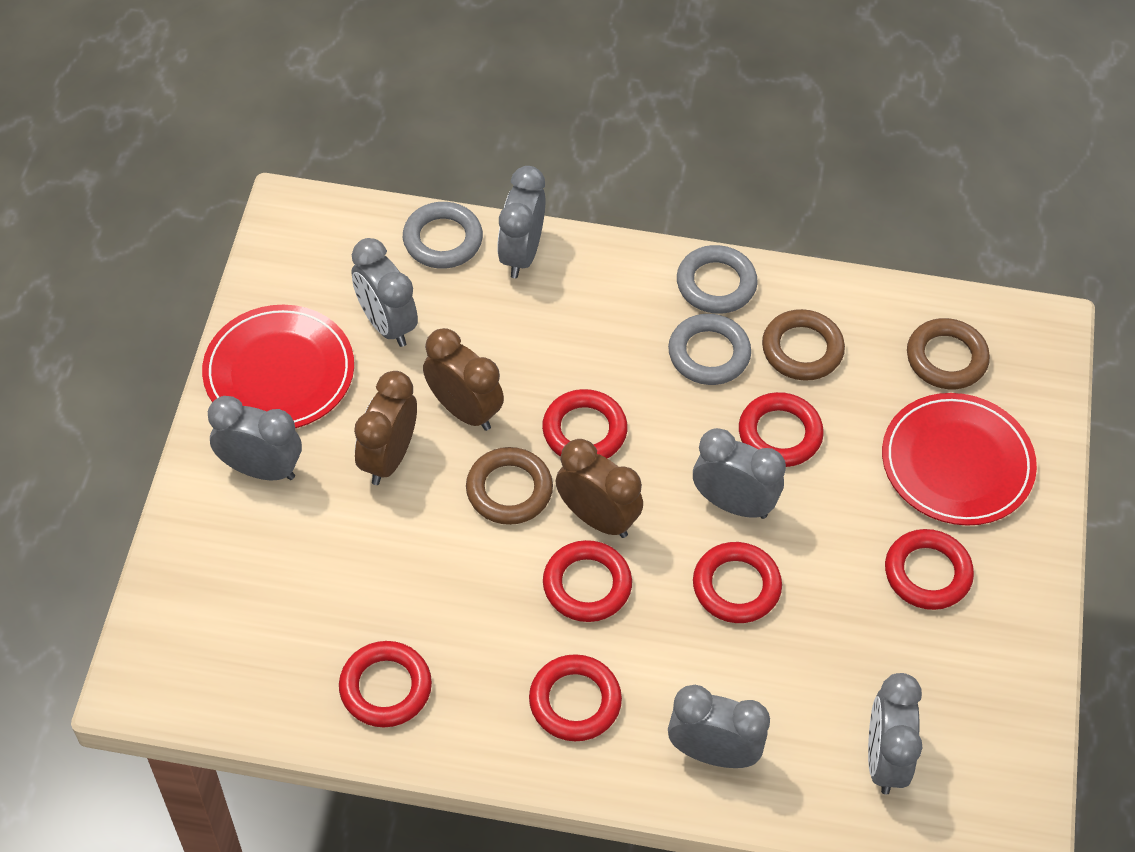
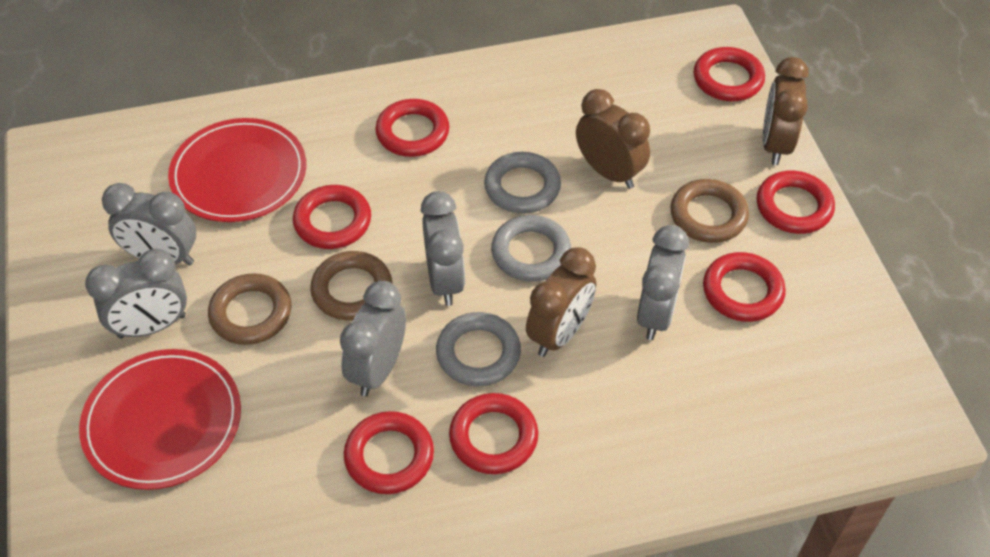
grey clock: 6 -> 5

